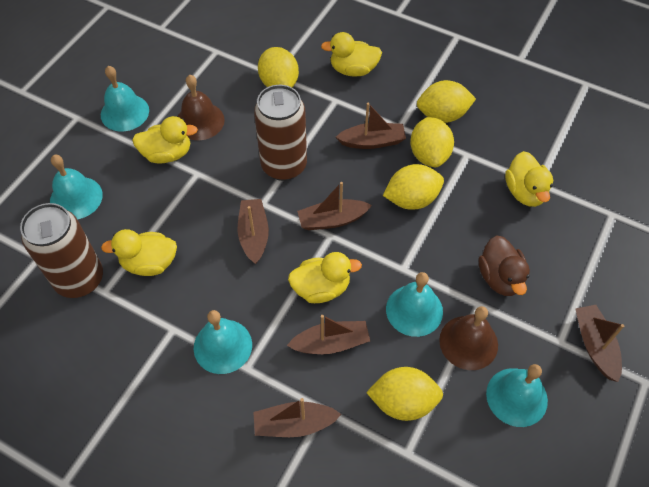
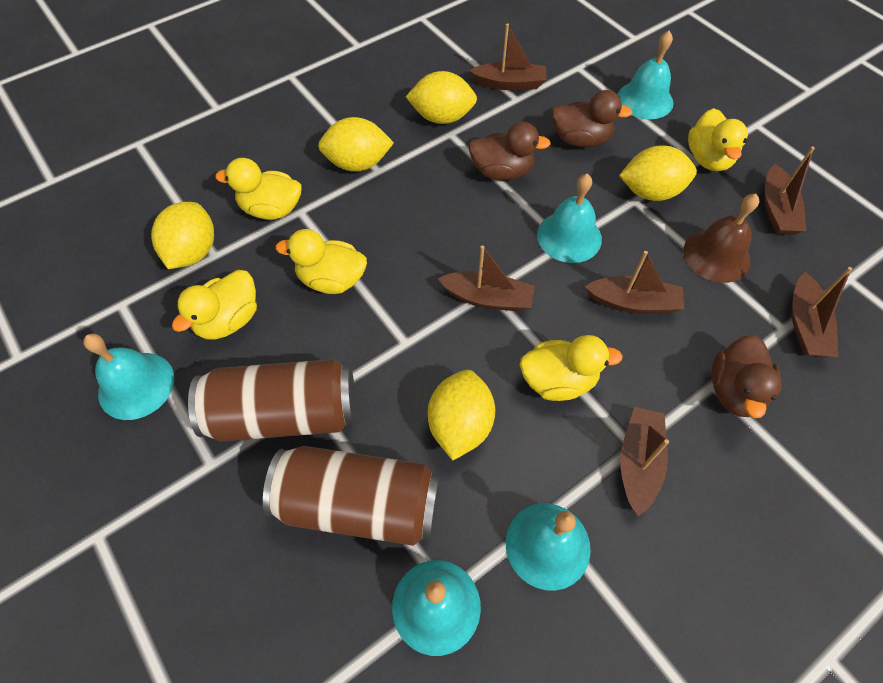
brown bell: 2 -> 1
brown duck: 1 -> 3

